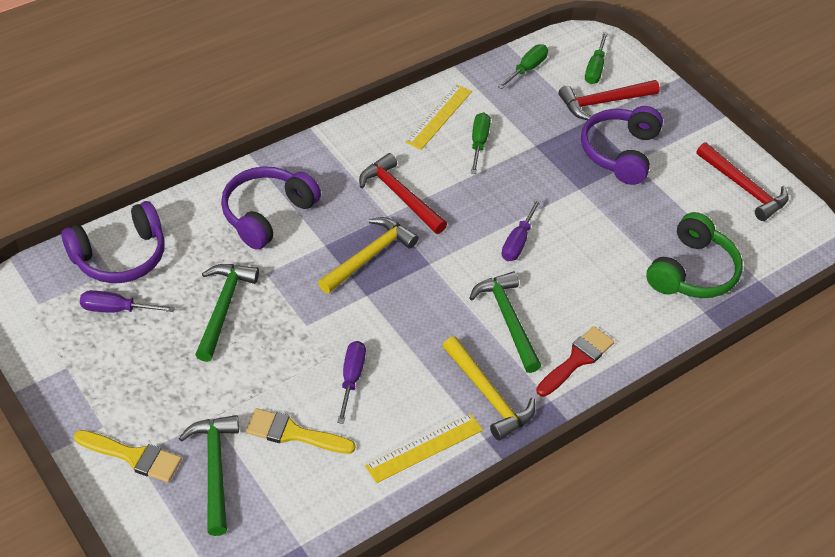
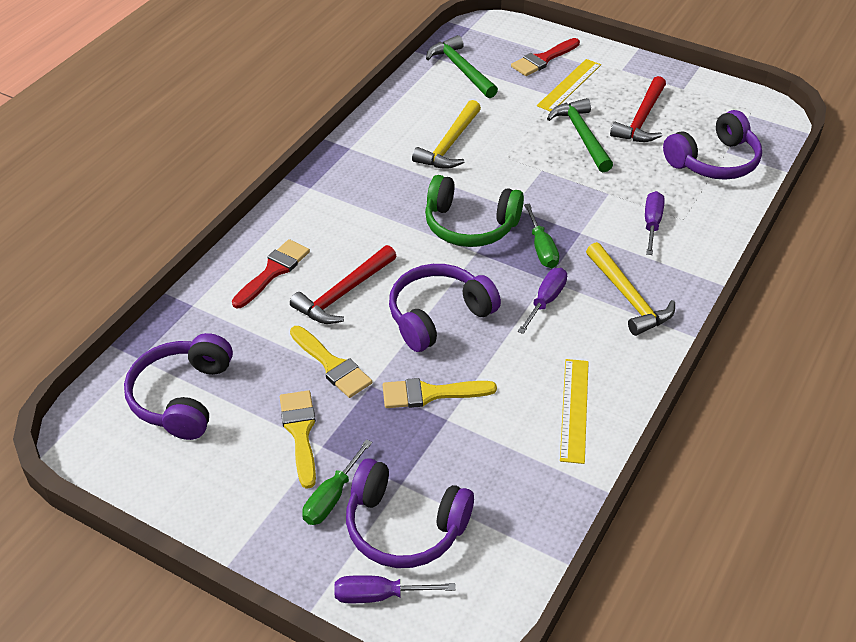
green hammer: 3 -> 2
green screwdriver: 3 -> 2
purple headphones: 3 -> 4
red brush: 1 -> 2
red hammer: 3 -> 2
yellow brush: 2 -> 3

